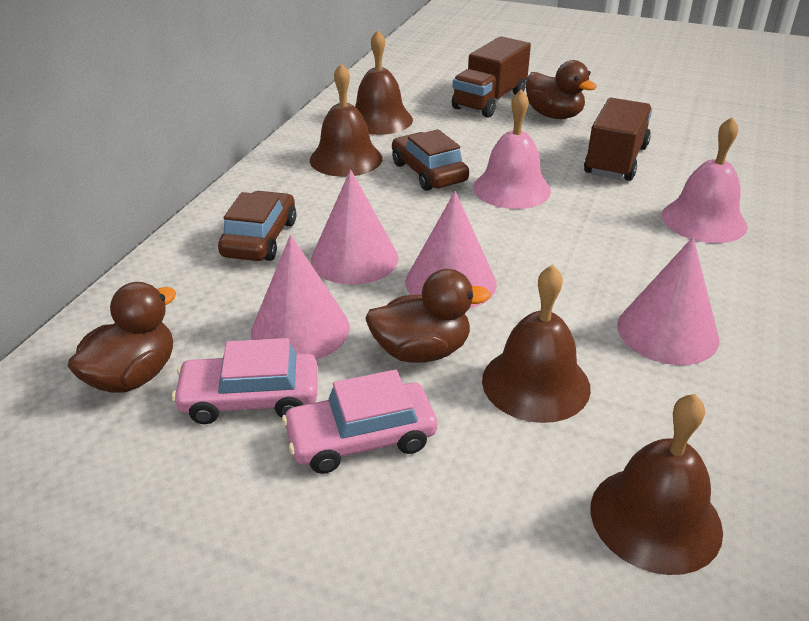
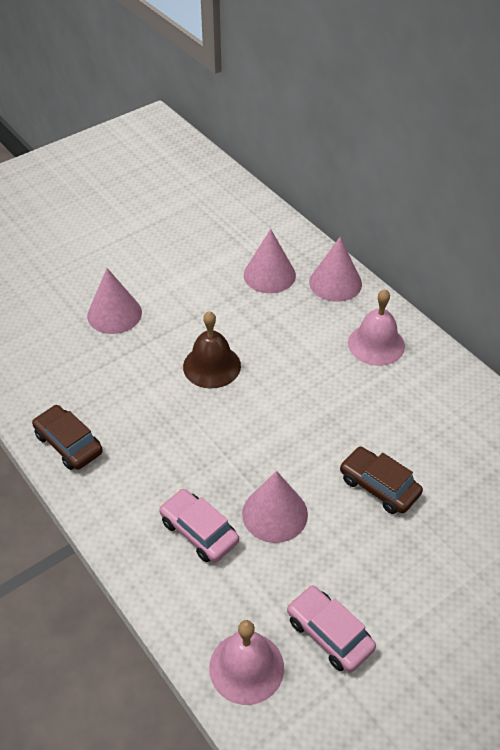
brown bell: 4 -> 1
brown duck: 3 -> 0
brown truck: 2 -> 0

